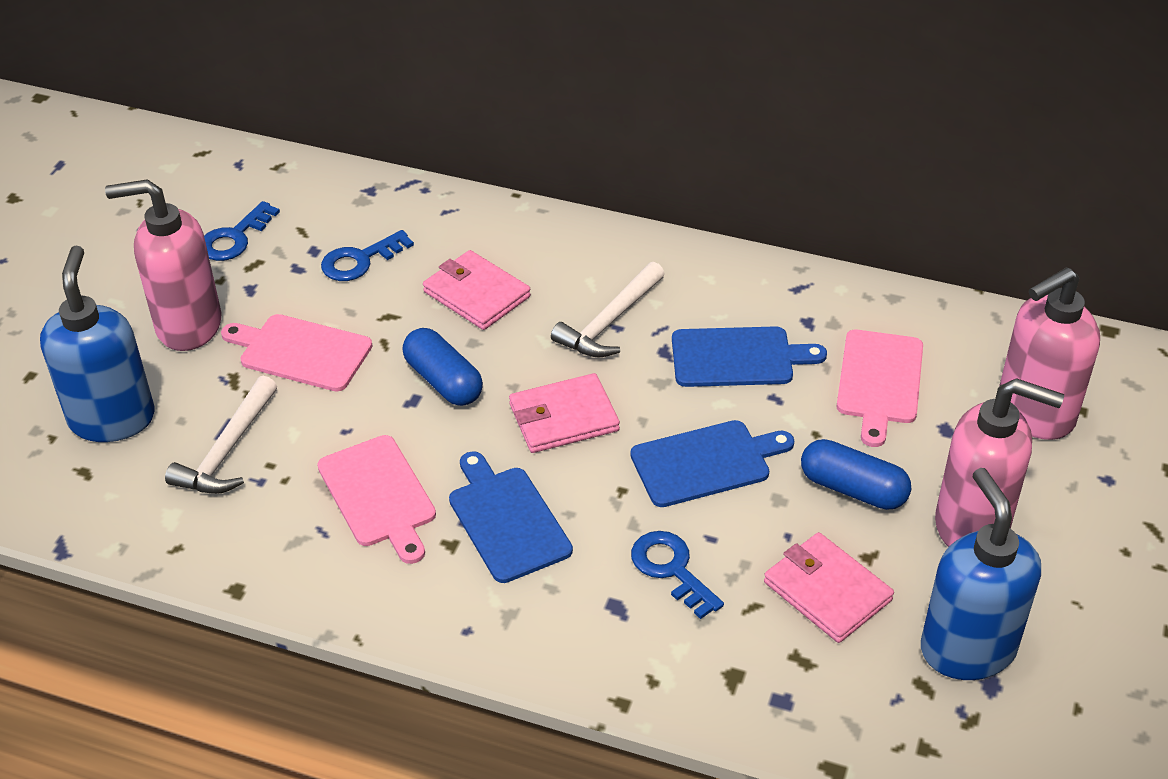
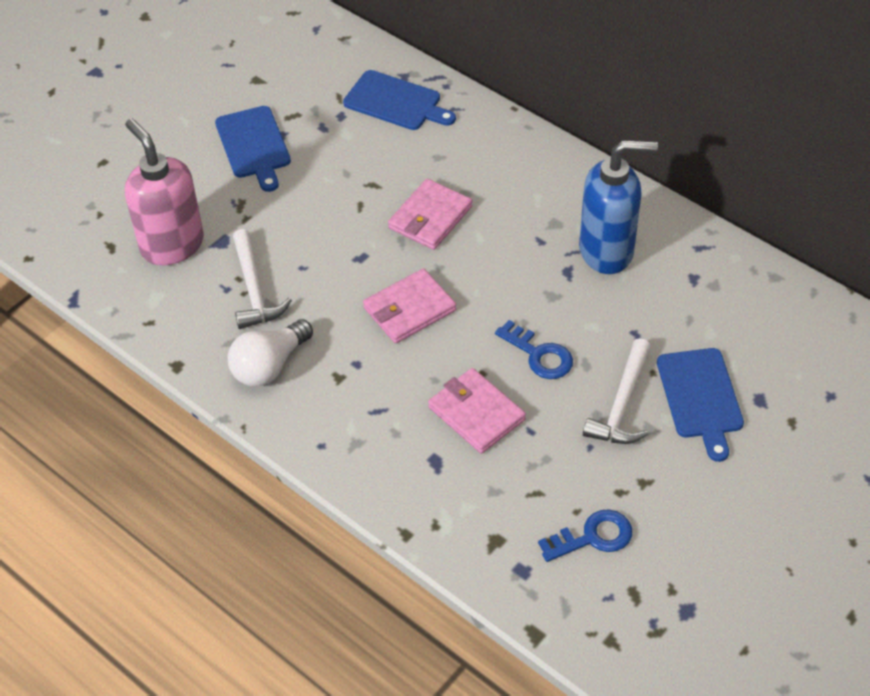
blue capsule: 2 -> 0
blue key: 3 -> 2
blue soap dispenser: 2 -> 1
pink cutting board: 3 -> 0
pink soap dispenser: 3 -> 1
white light bulb: 0 -> 1

